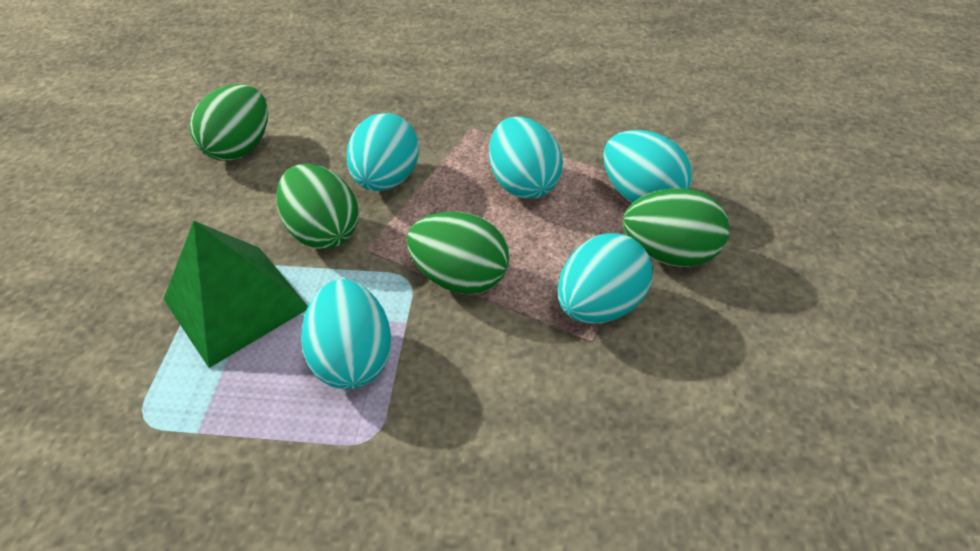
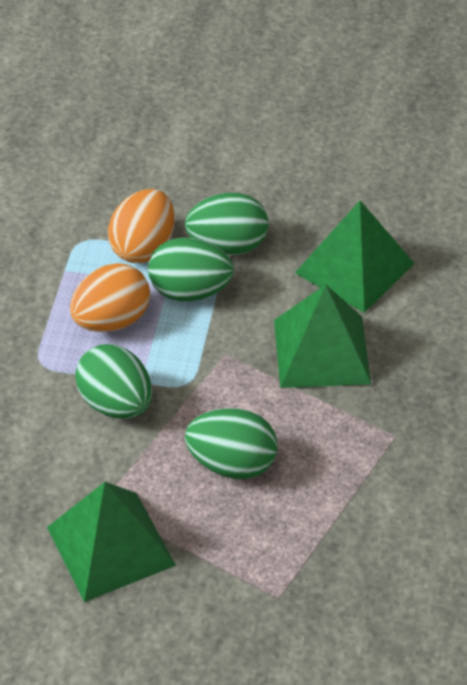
green pyramid: 1 -> 3
orange egg: 0 -> 2
turquoise egg: 5 -> 0

